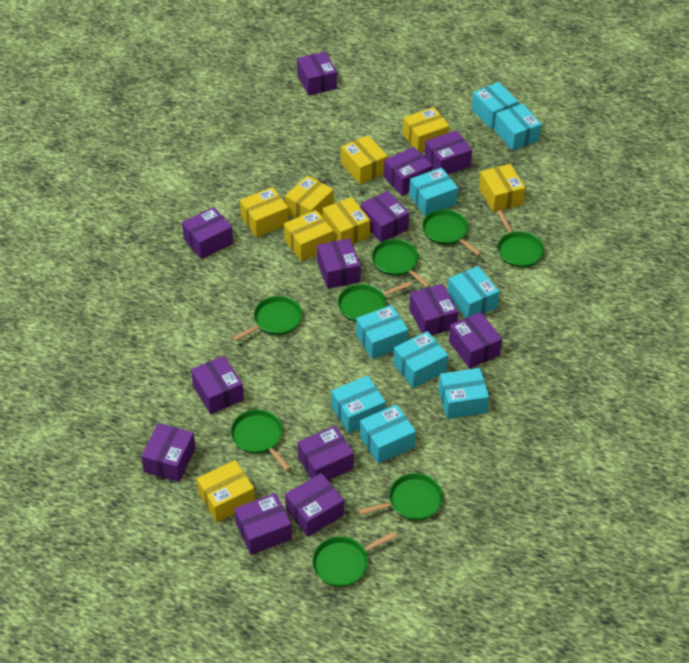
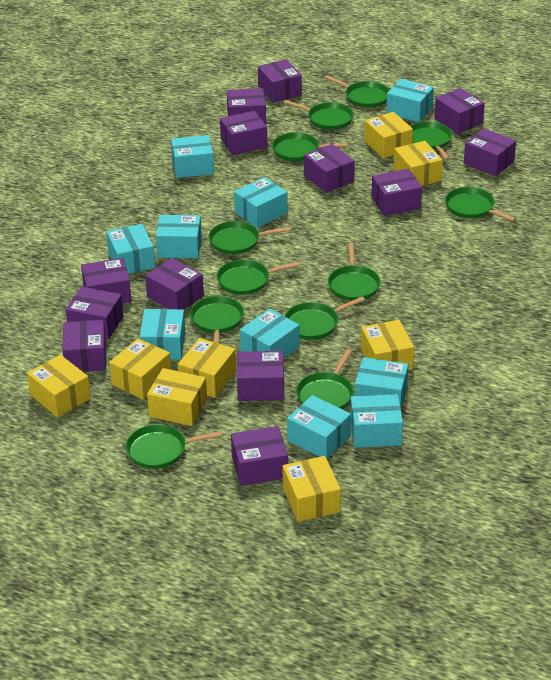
green pan: 8 -> 12
turquoise box: 9 -> 10

